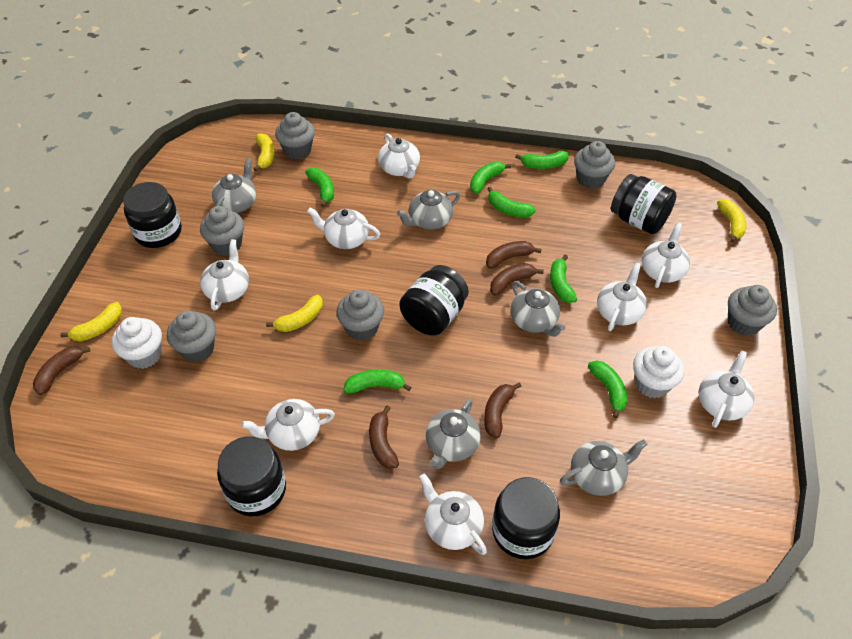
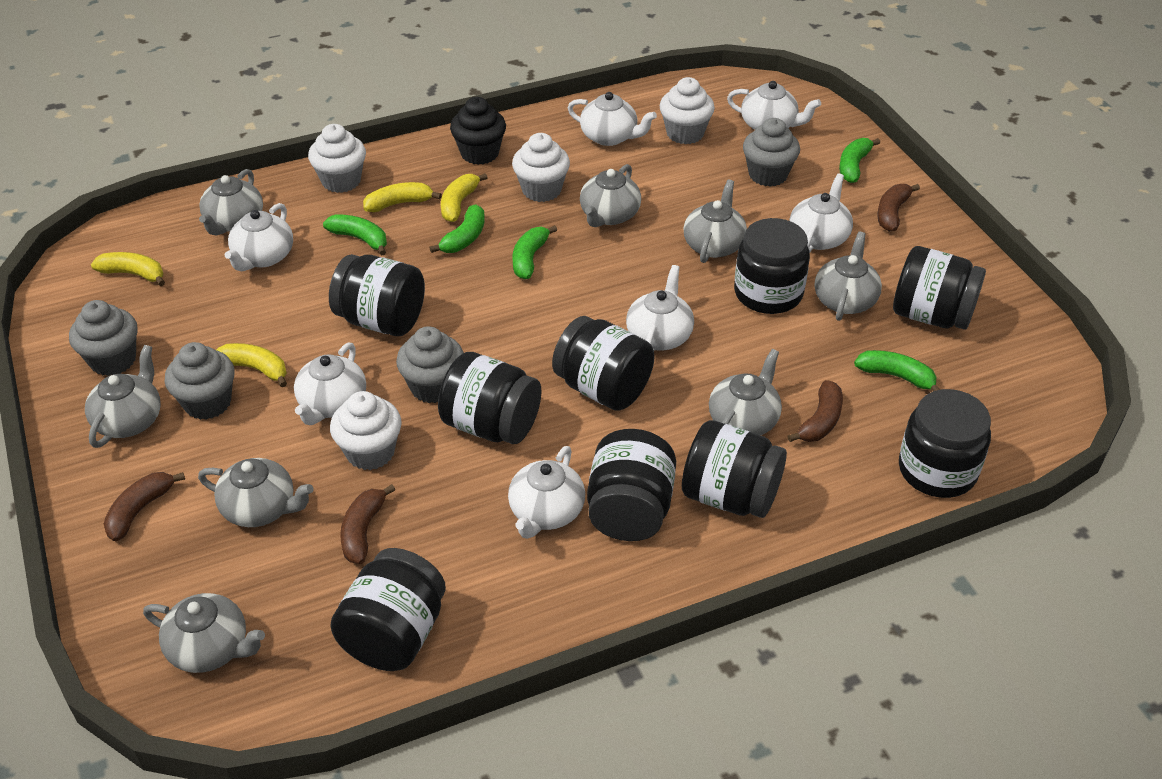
black cupcake: 0 -> 1
black jar: 5 -> 9
brown banana: 5 -> 4
green banana: 7 -> 5
grey cupcake: 6 -> 4
grey teapot: 5 -> 8
white cupcake: 2 -> 4
white teapot: 8 -> 7

